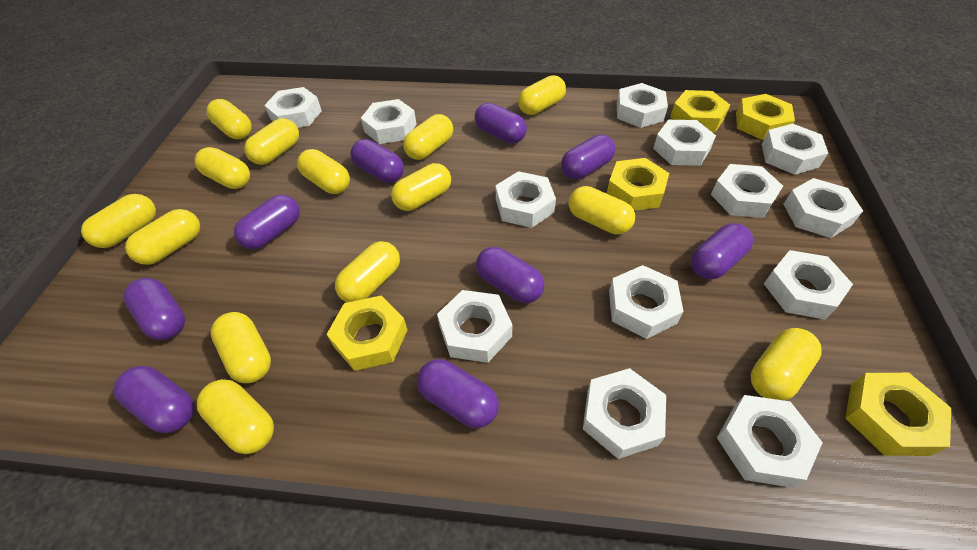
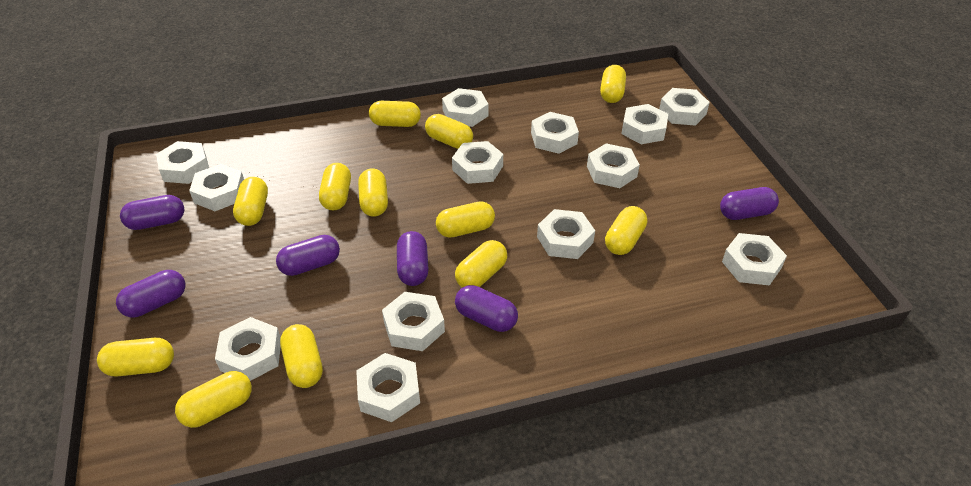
purple capsule: 9 -> 6
yellow capsule: 14 -> 12
yellow nut: 5 -> 0

